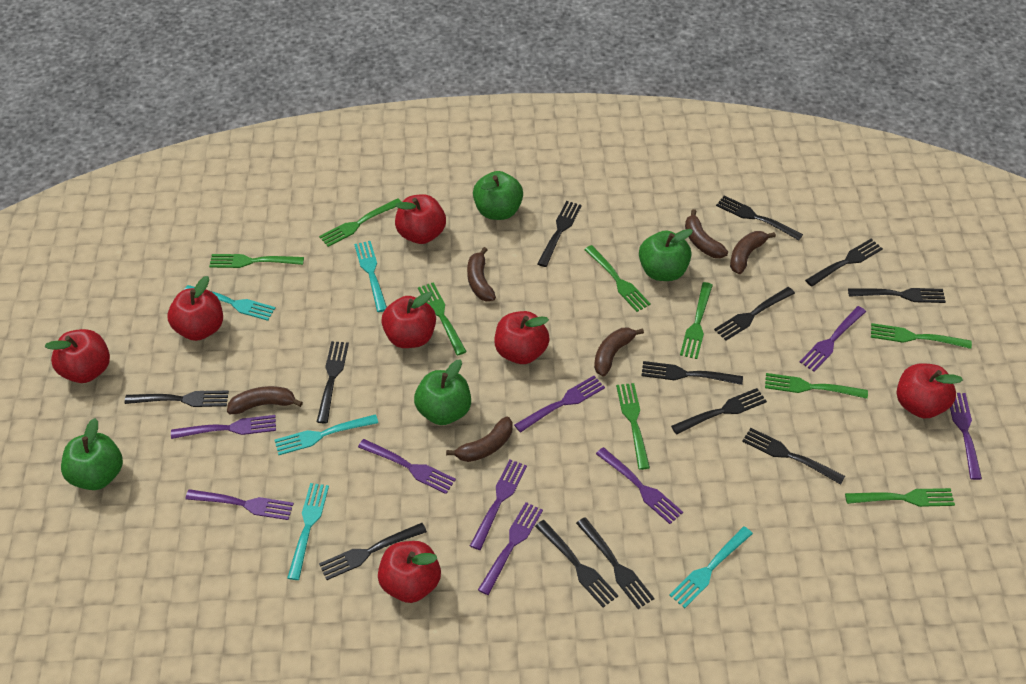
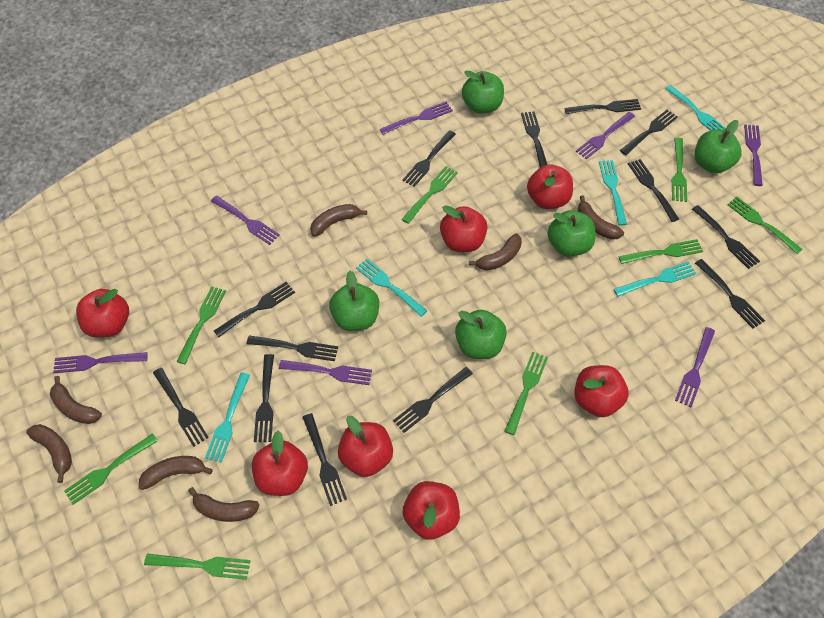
brown banana: 6 -> 7
green apple: 4 -> 5
green fork: 9 -> 8
purple fork: 9 -> 7

